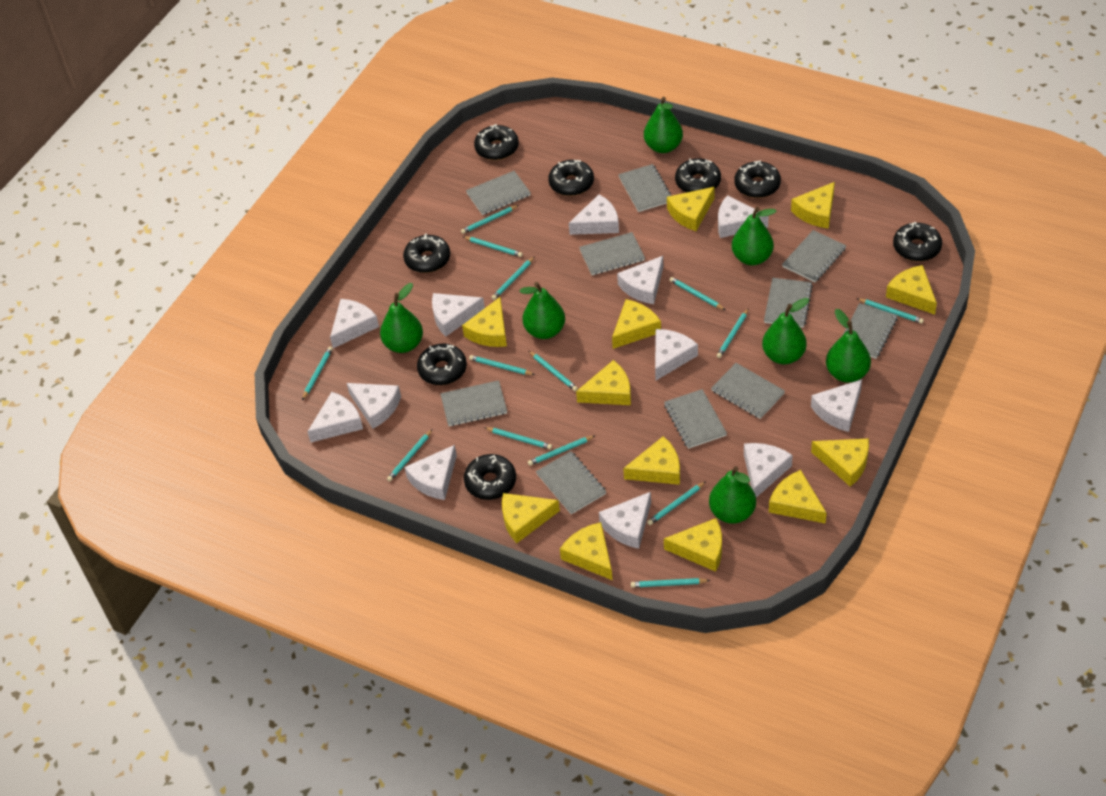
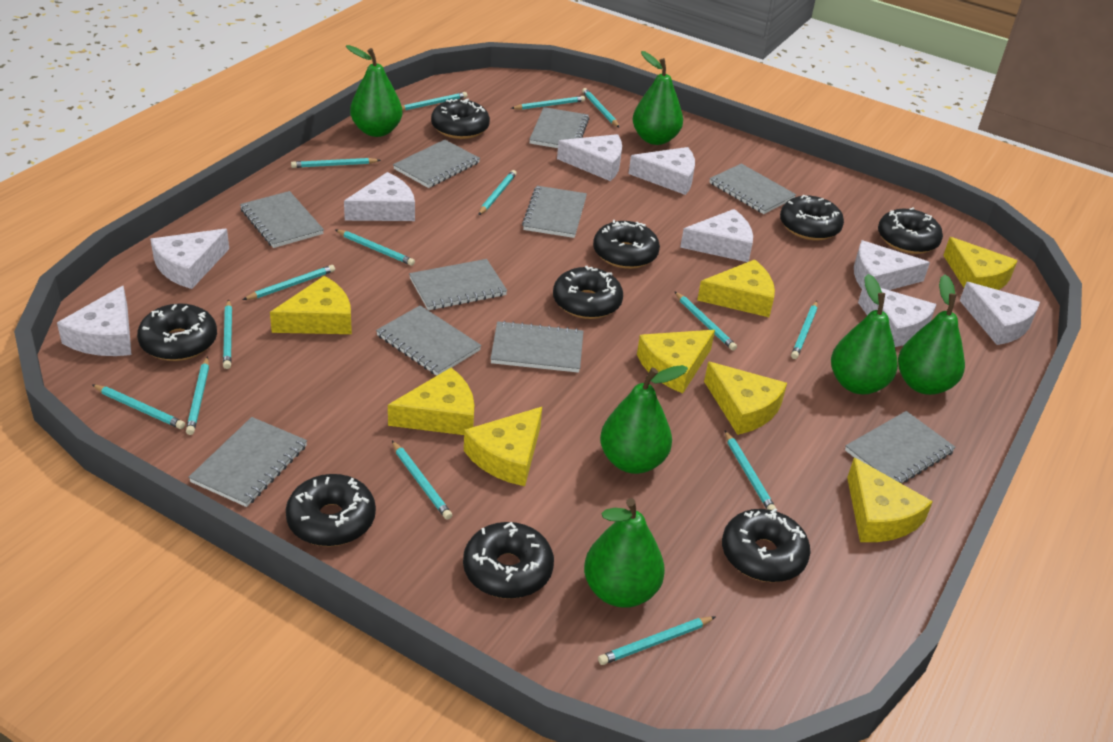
black donut: 8 -> 9
green pear: 7 -> 6
turquoise pencil: 14 -> 15
white cheese: 12 -> 9
yellow cheese: 12 -> 8

